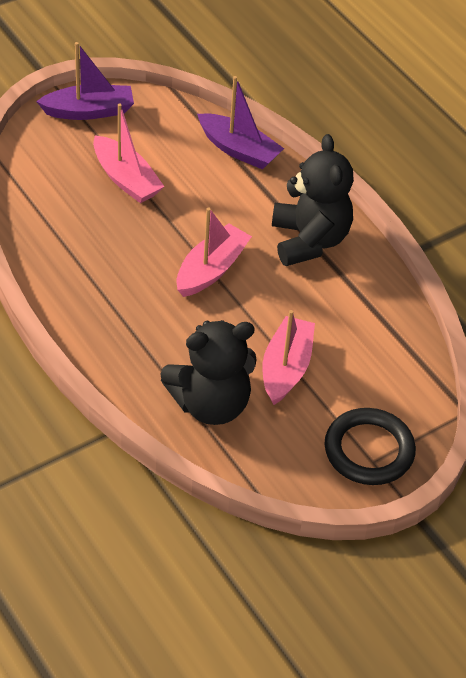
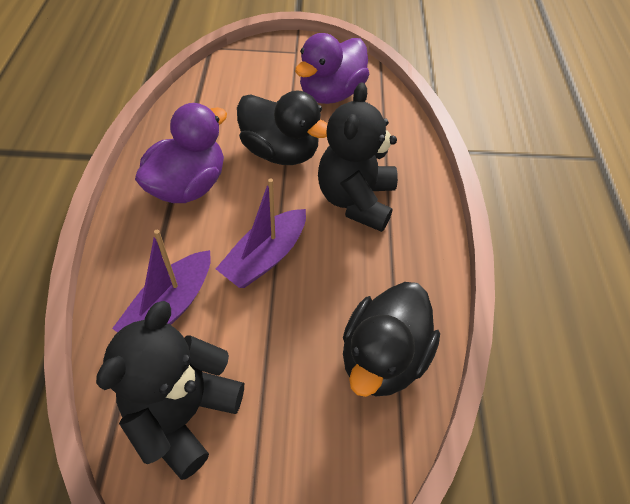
black duck: 0 -> 2
black ring: 1 -> 0
pink boat: 3 -> 0
purple duck: 0 -> 2

